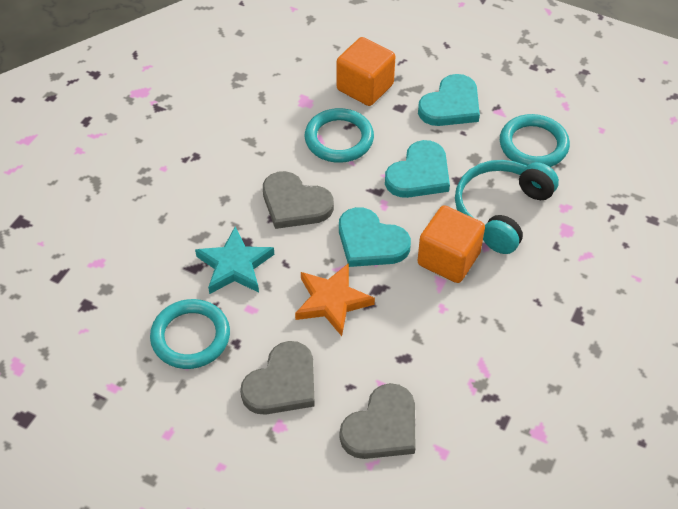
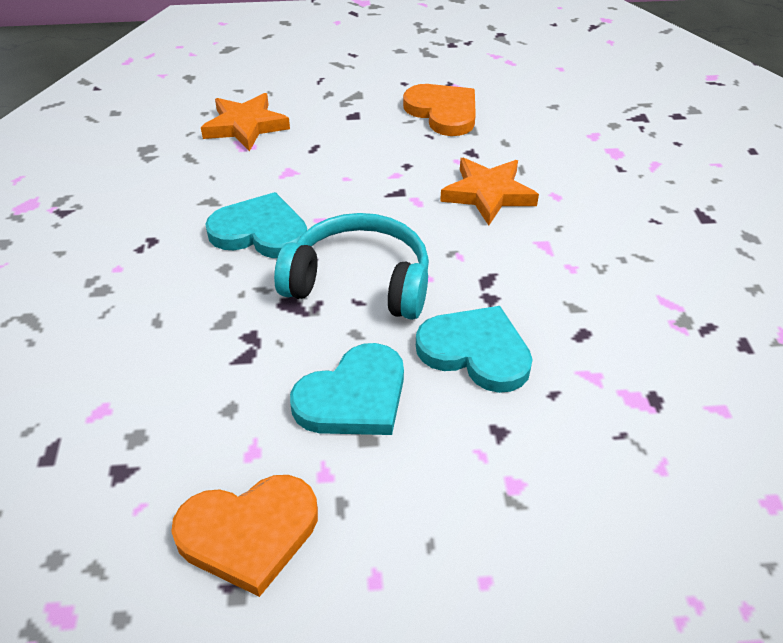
grey heart: 3 -> 0
orange cube: 2 -> 0
orange heart: 0 -> 2
orange star: 1 -> 2
turquoise ring: 3 -> 0
turquoise star: 1 -> 0

